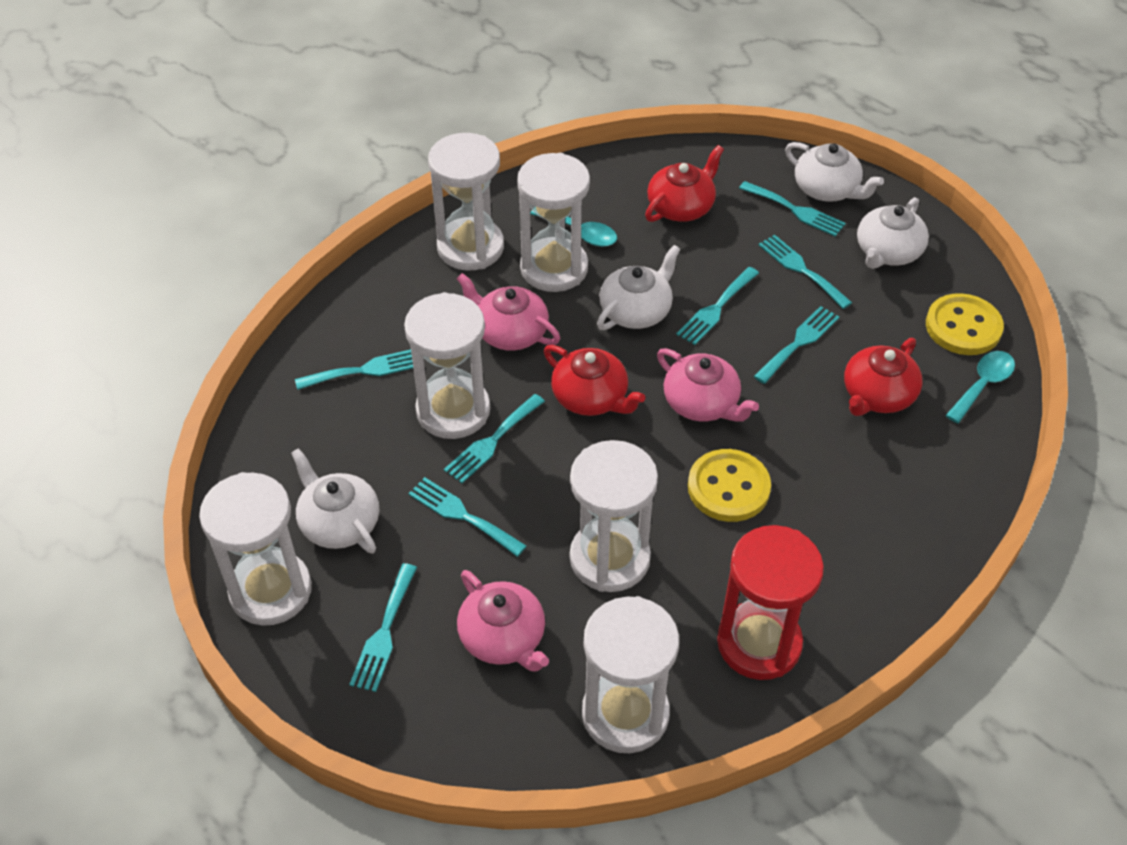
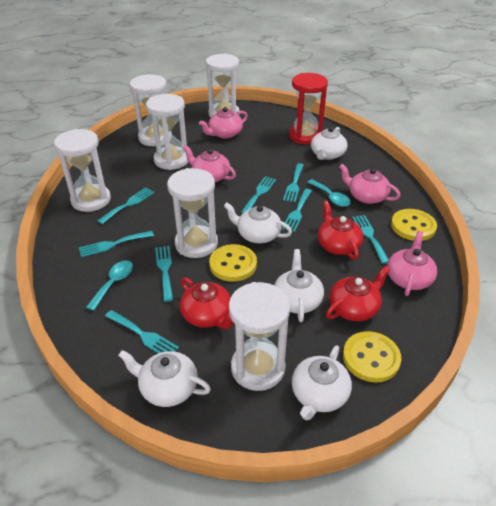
pink teapot: 3 -> 4
white teapot: 4 -> 5
yellow button: 2 -> 3

